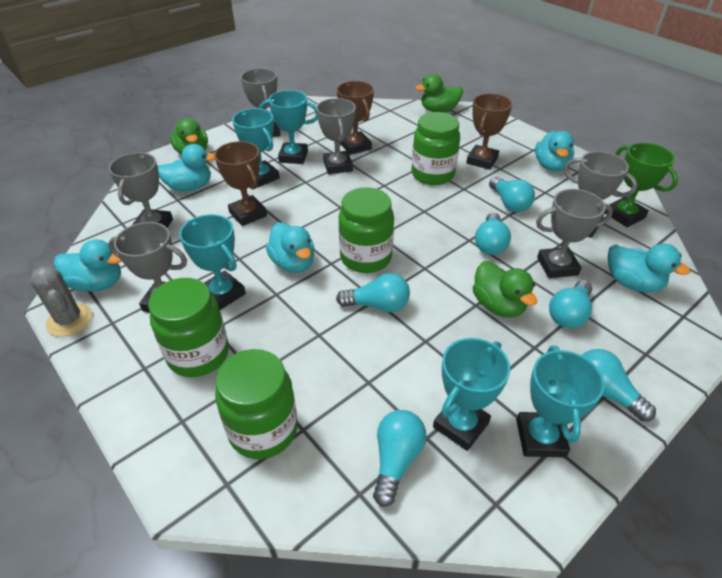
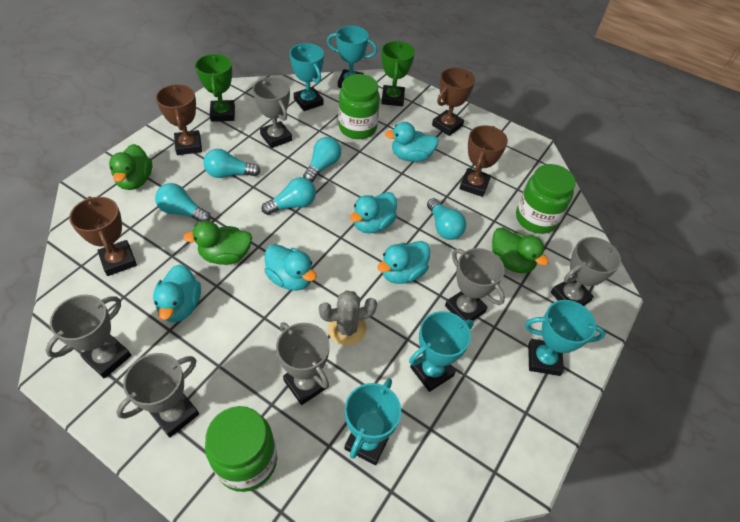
brown trophy: 3 -> 4
green jar: 4 -> 3
green trophy: 1 -> 2
turquoise light bulb: 6 -> 5

